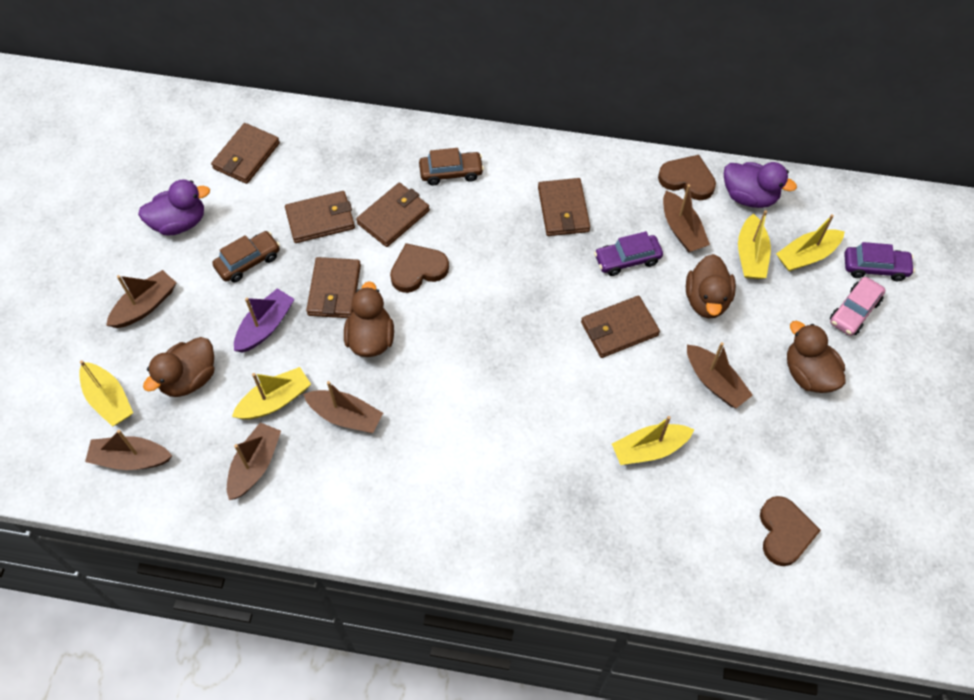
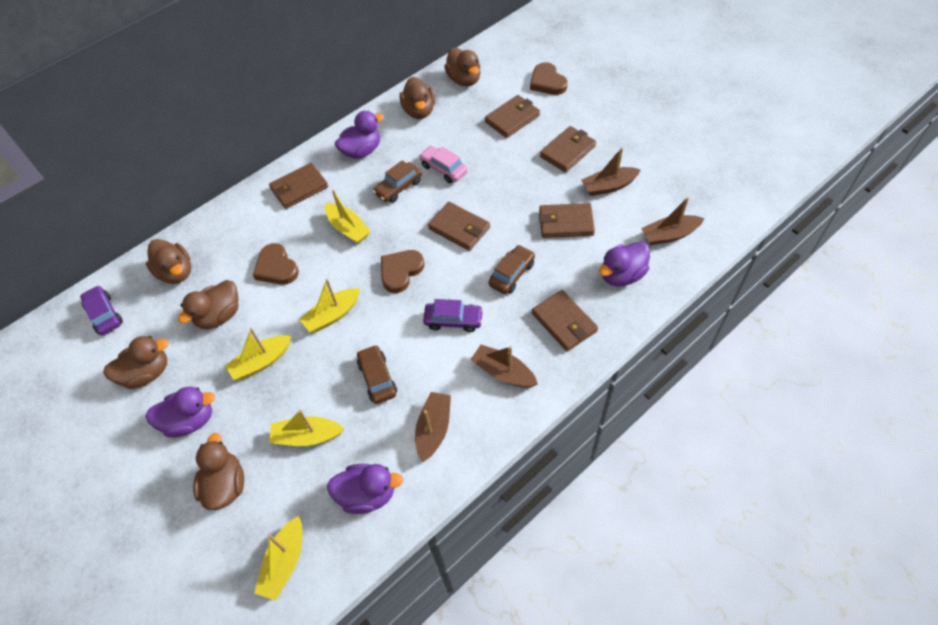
brown boat: 6 -> 4
brown car: 2 -> 3
brown duck: 4 -> 6
purple boat: 1 -> 0
purple duck: 2 -> 4

